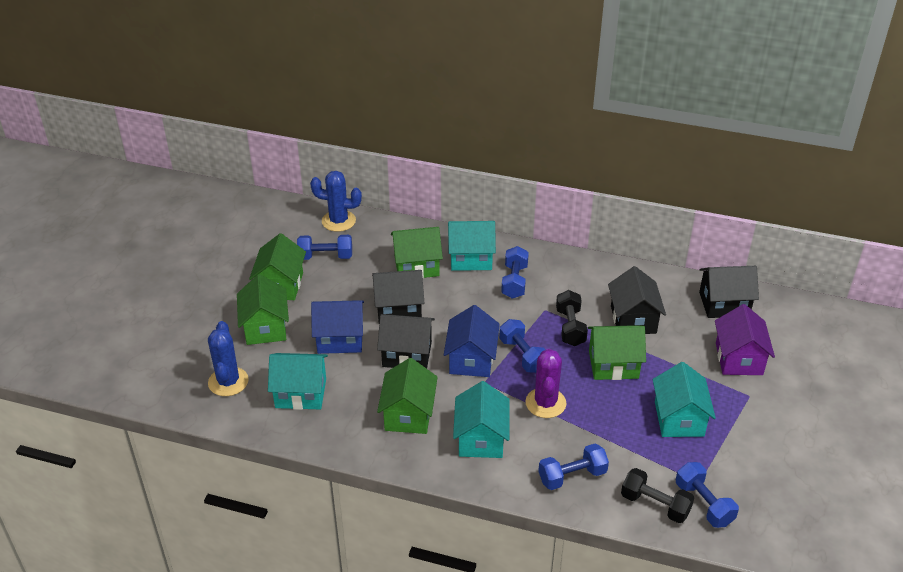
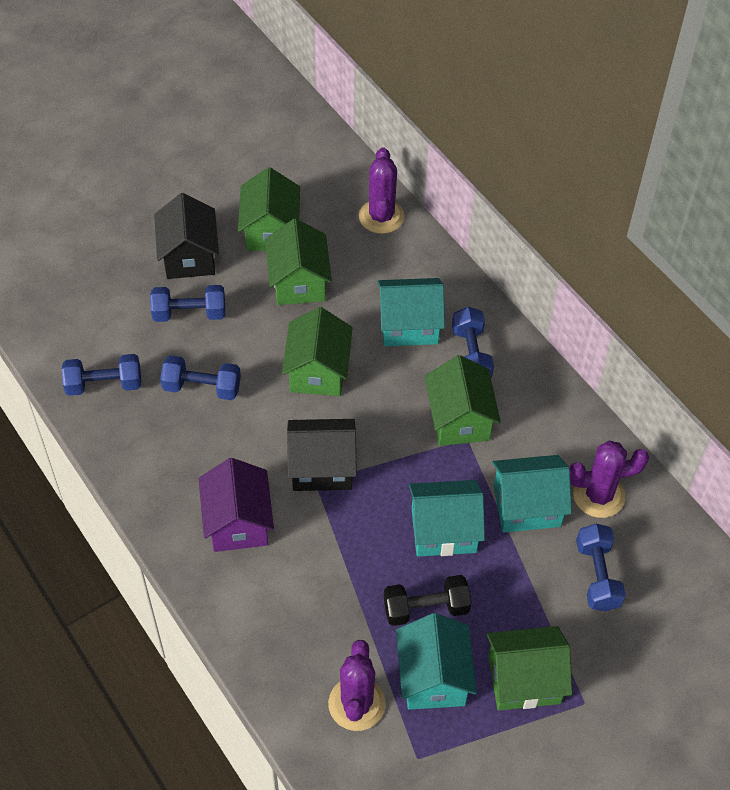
black dumbbell: 2 -> 1
black house: 4 -> 2
blue cactus: 2 -> 0
blue house: 2 -> 0
purple cactus: 1 -> 3

